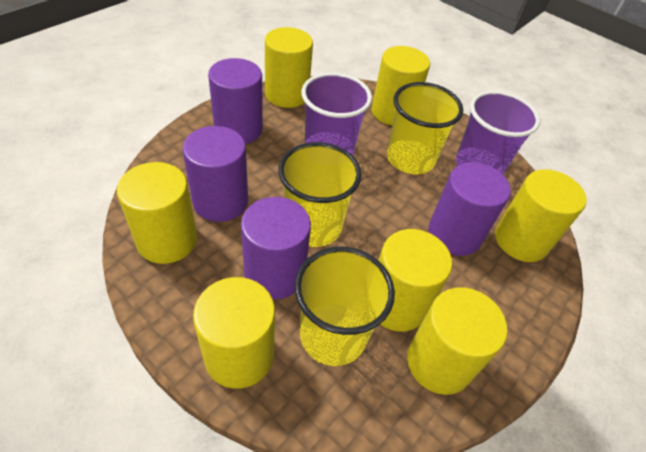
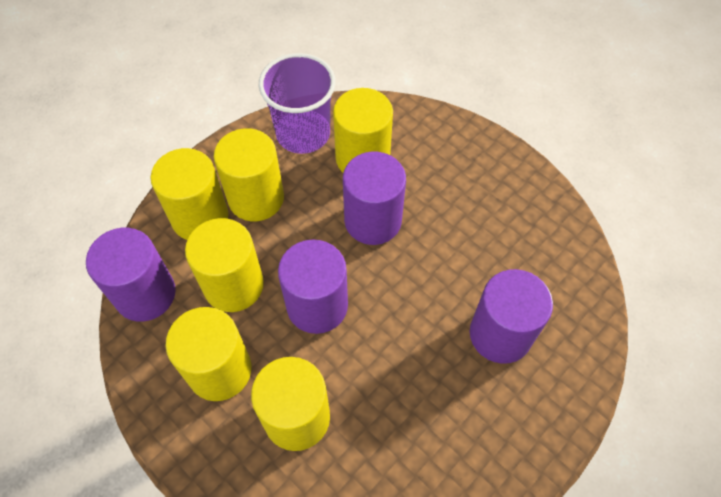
purple cup: 2 -> 1
yellow cup: 3 -> 0
yellow cylinder: 7 -> 6

